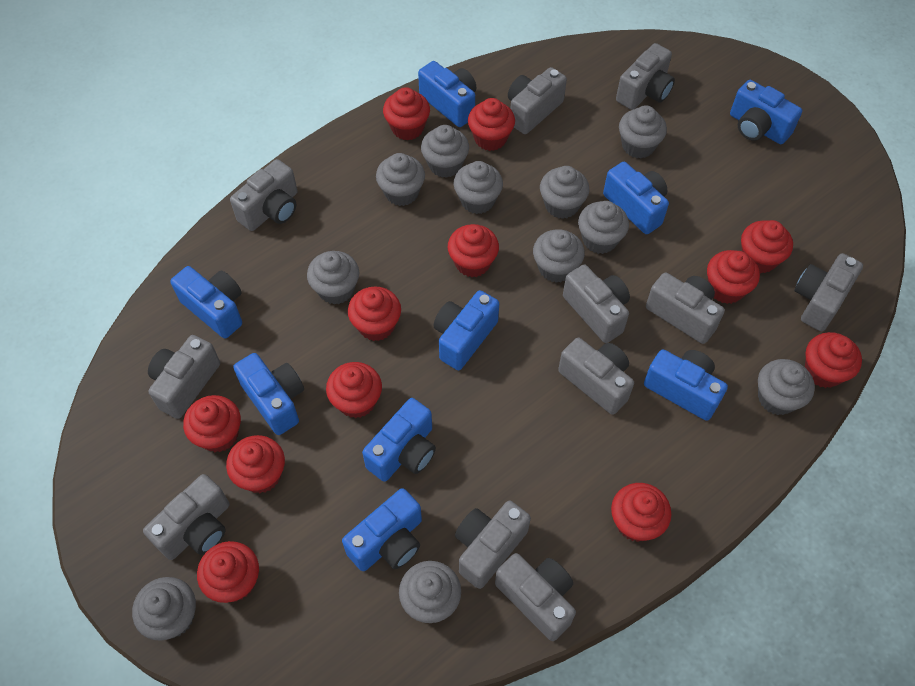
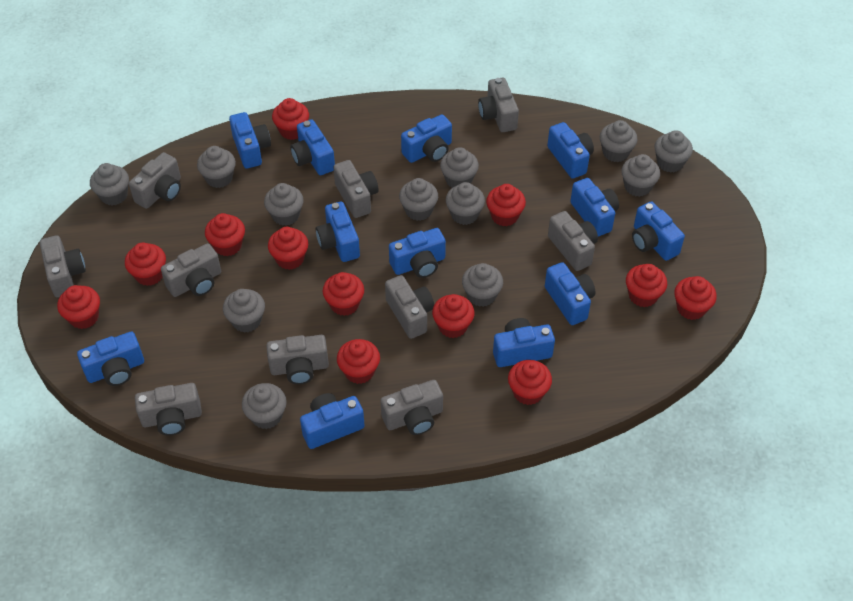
blue camera: 9 -> 12
grey camera: 11 -> 10
grey cupcake: 11 -> 12

